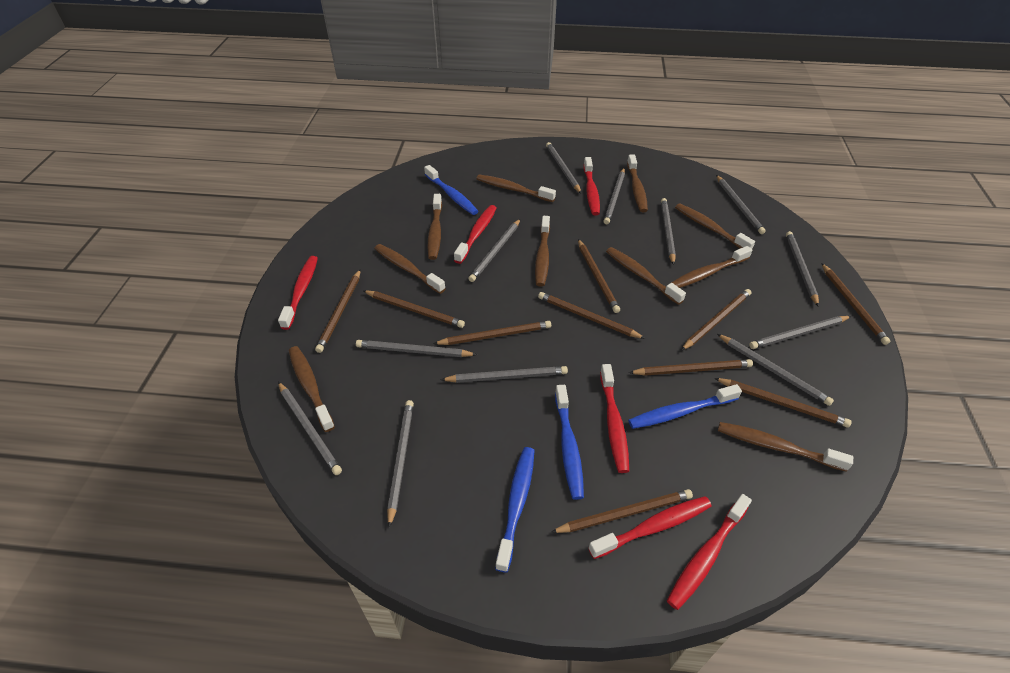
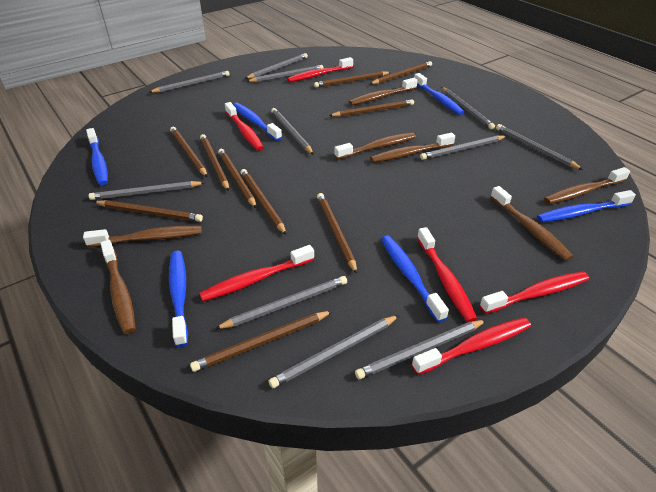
blue toothbrush: 4 -> 6
brown toothbrush: 10 -> 7
grey pencil: 12 -> 11

